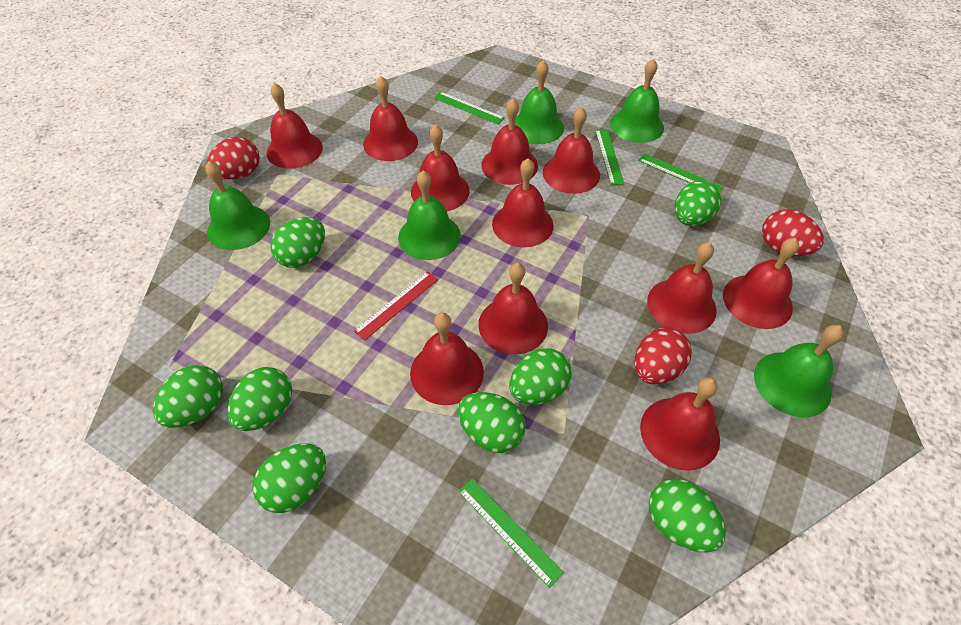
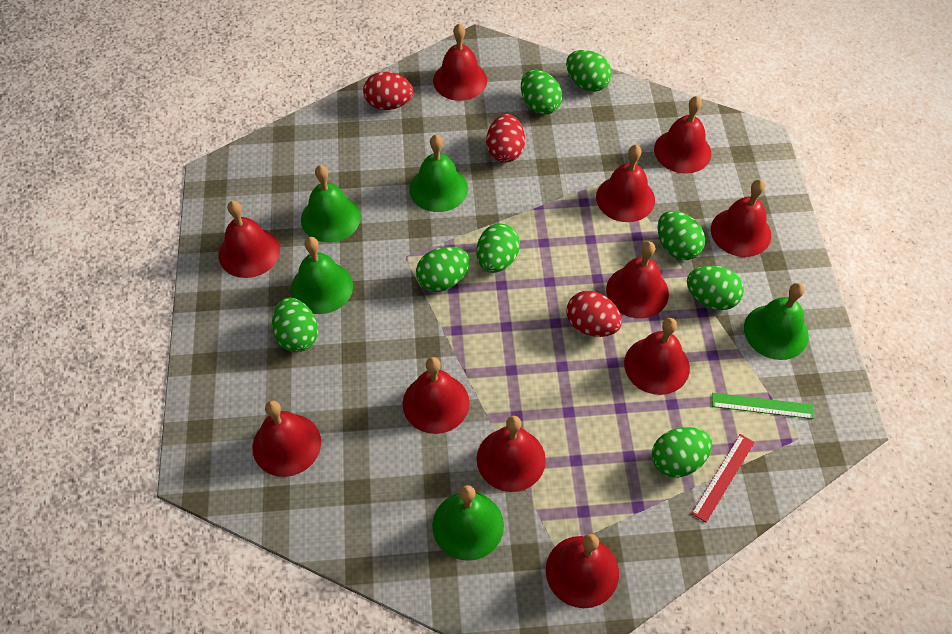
green ruler: 4 -> 1

